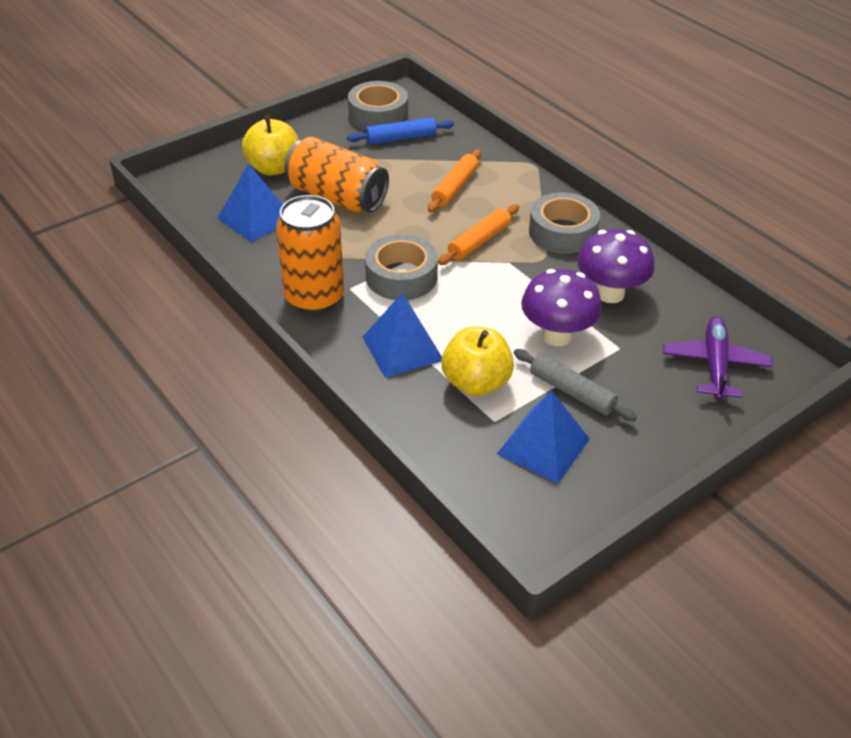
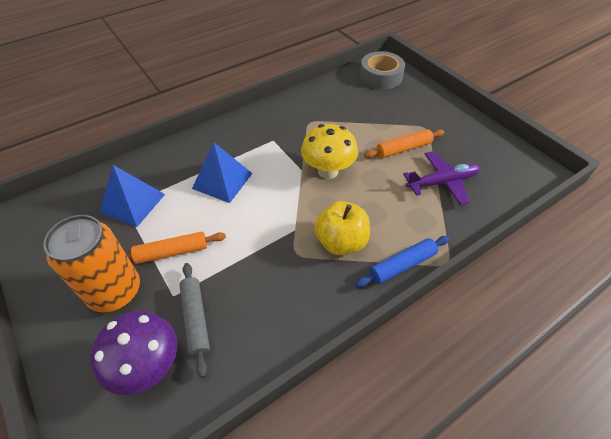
blue pyramid: 3 -> 2
grey tape: 3 -> 1
orange can: 2 -> 1
purple mushroom: 2 -> 1
yellow apple: 2 -> 1
yellow mushroom: 0 -> 1

